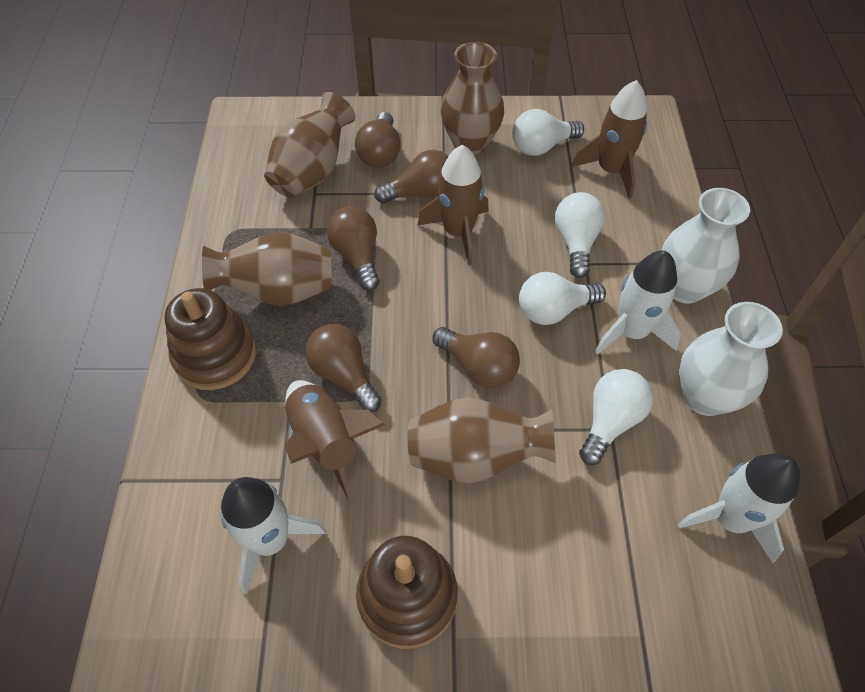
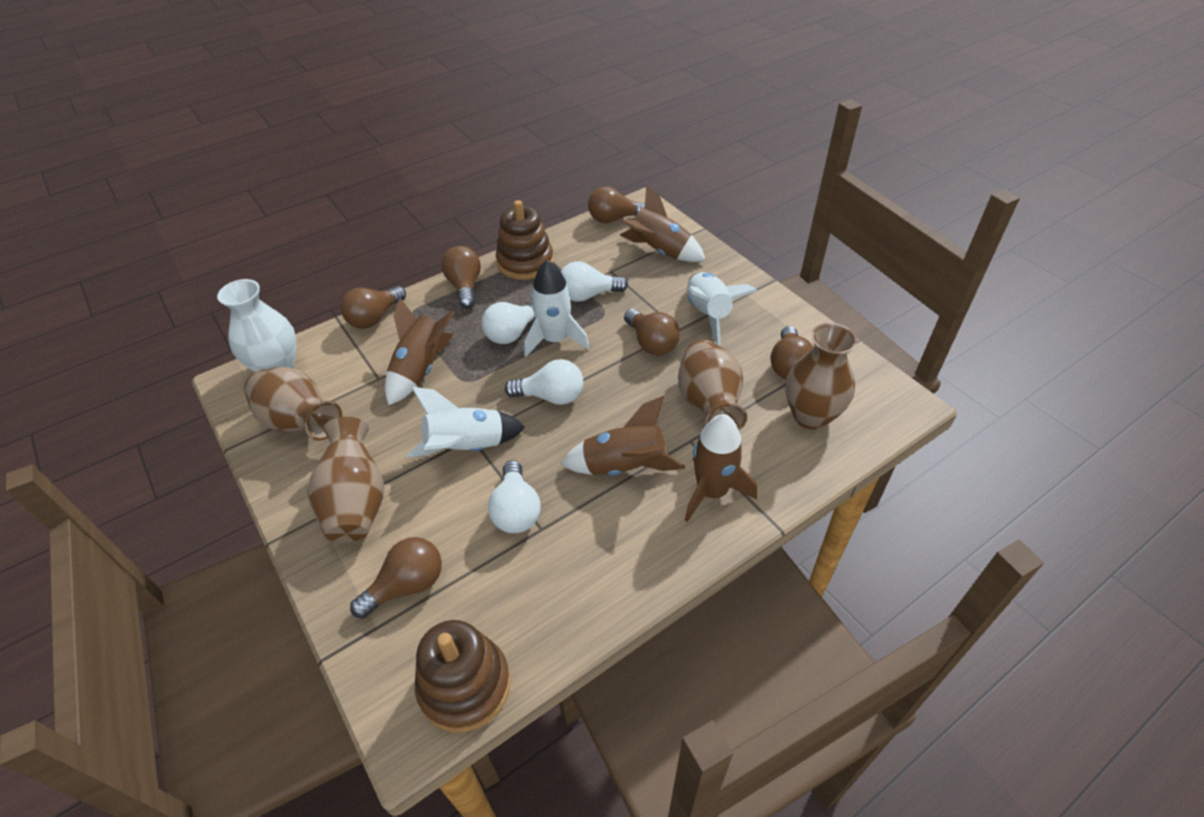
brown light bulb: 5 -> 6
brown rocket: 3 -> 4
white vase: 2 -> 1

